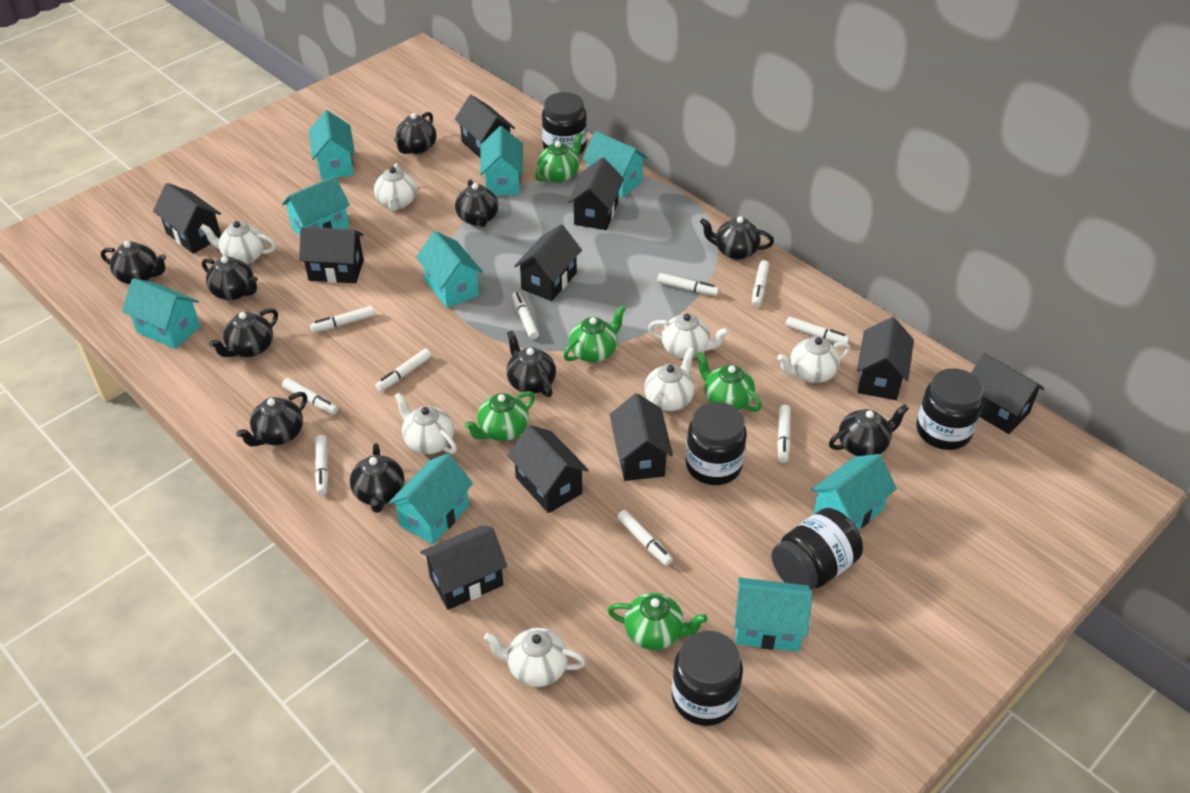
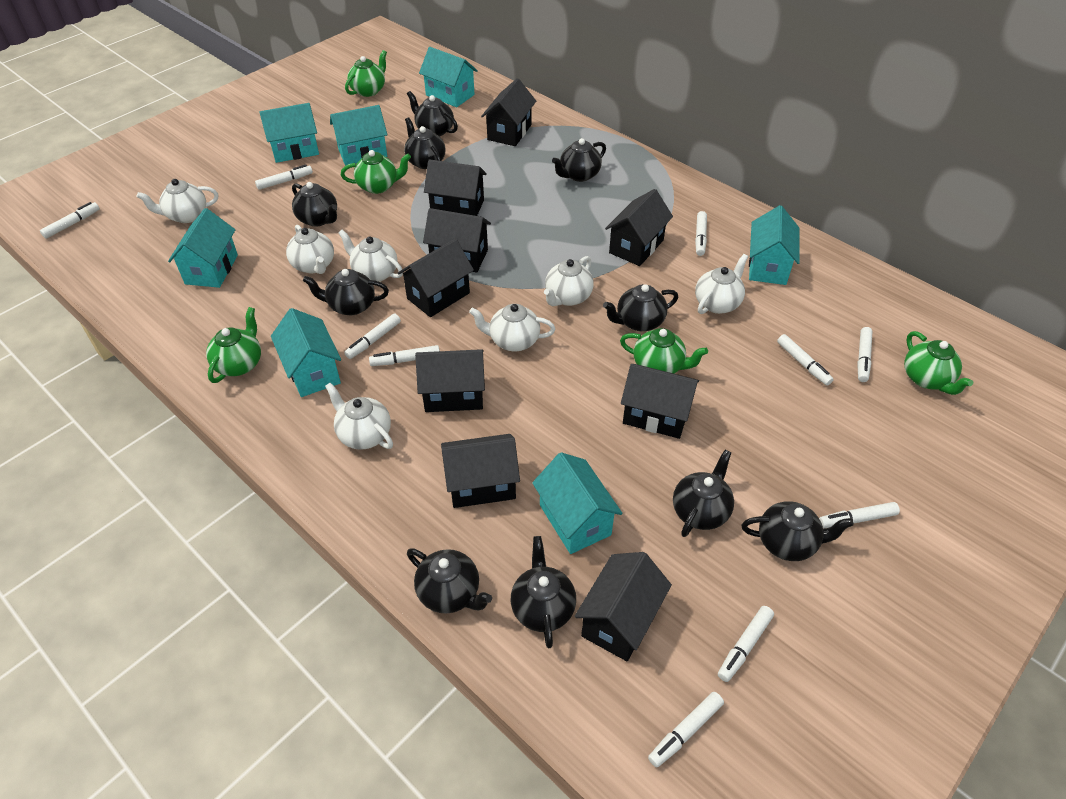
black house: 10 -> 9
black jar: 5 -> 0
turquoise house: 9 -> 7

